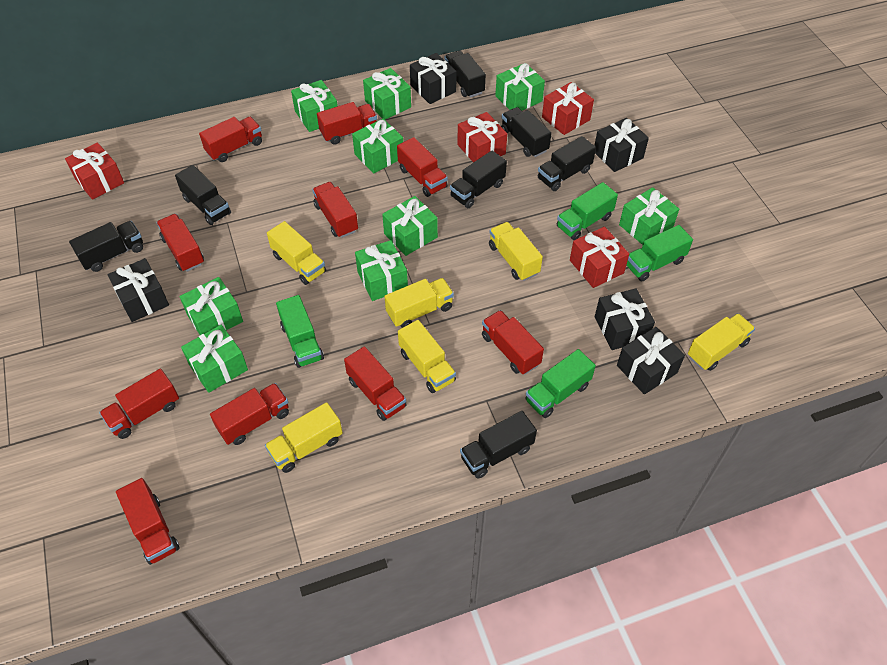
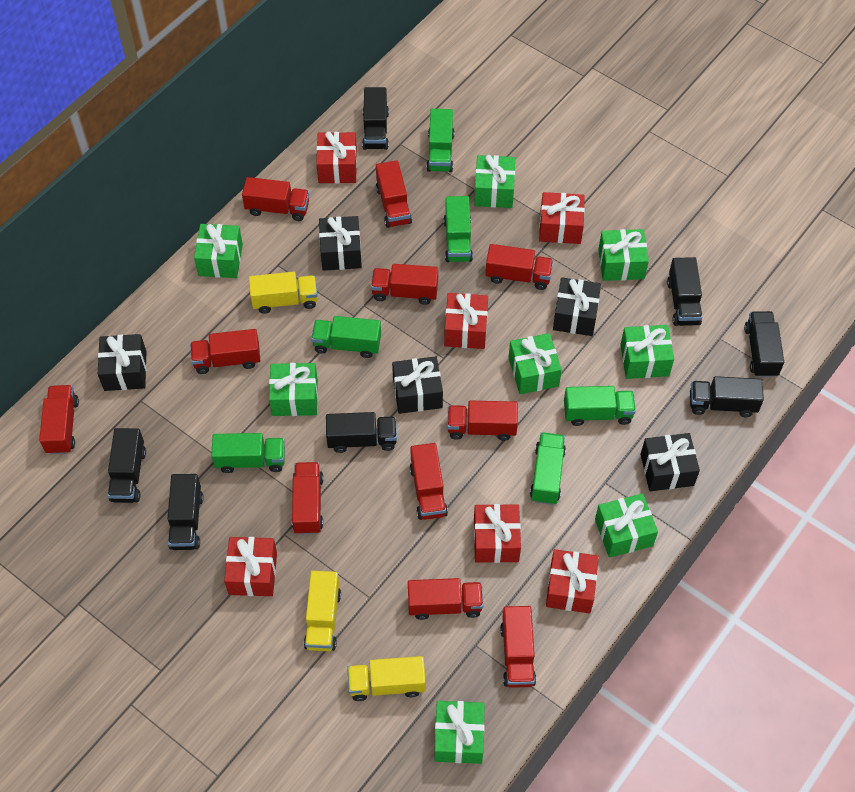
green gift: 9 -> 8
green truck: 4 -> 6
red gift: 4 -> 6
red truck: 10 -> 11
yellow truck: 6 -> 3

